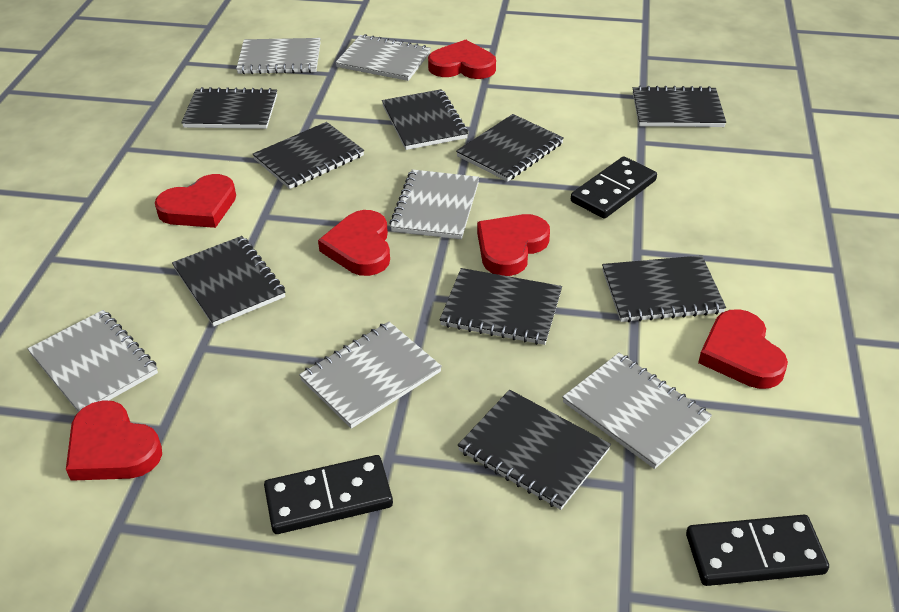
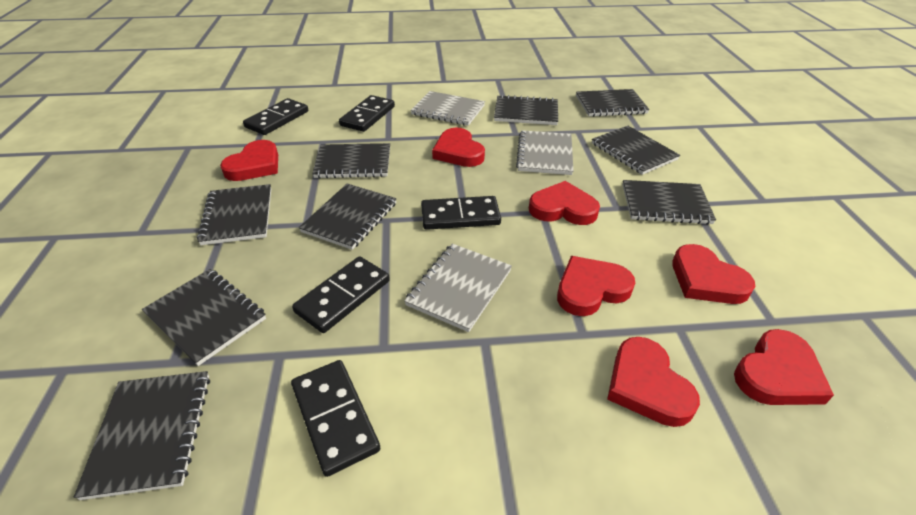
black domino: 3 -> 5
grey notebook: 6 -> 3
red heart: 6 -> 7

